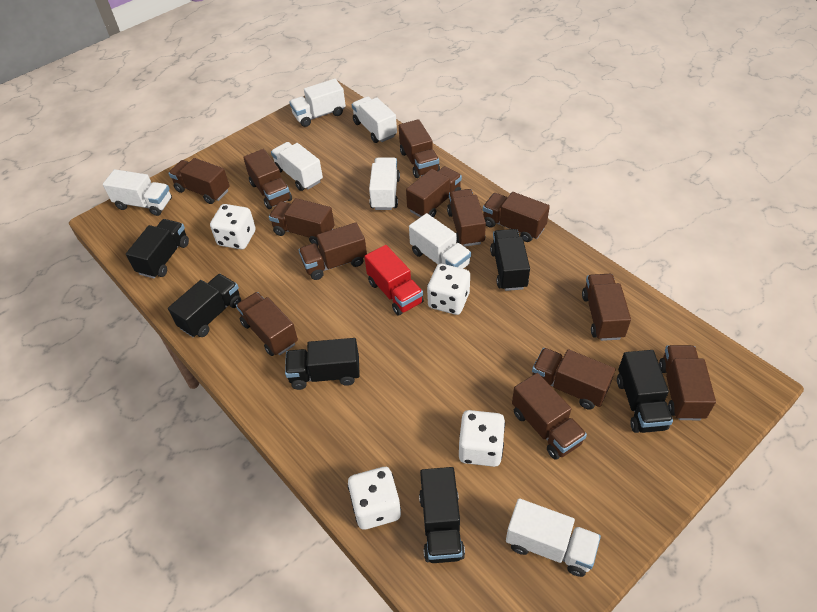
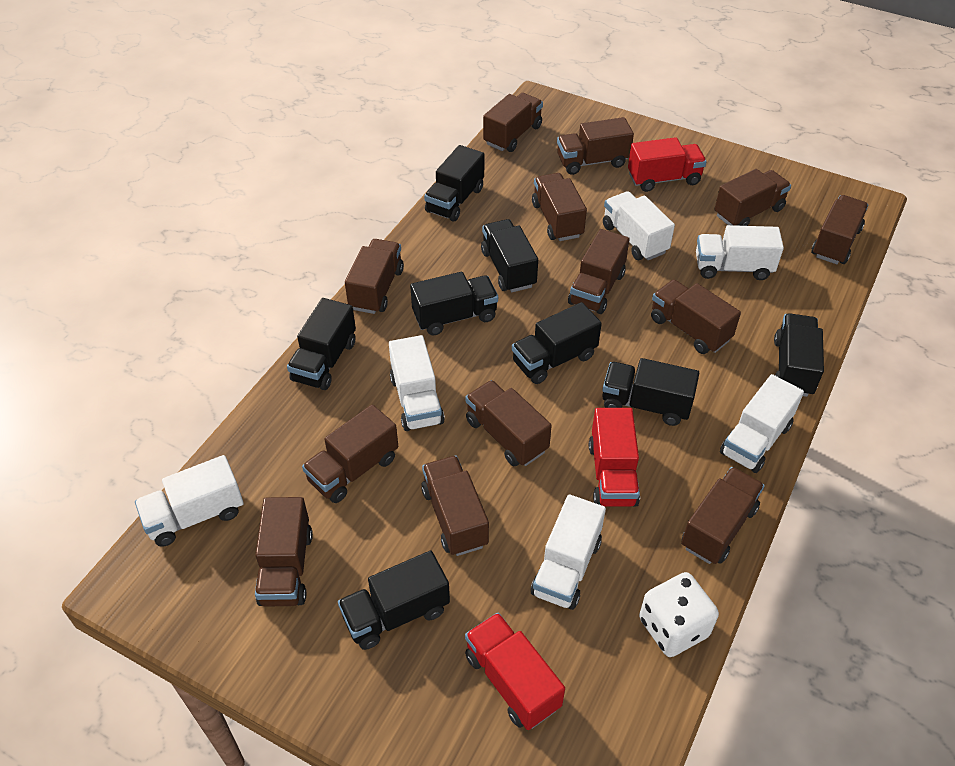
black truck: 6 -> 8
red truck: 1 -> 3
white dice: 4 -> 1
white truck: 7 -> 6

